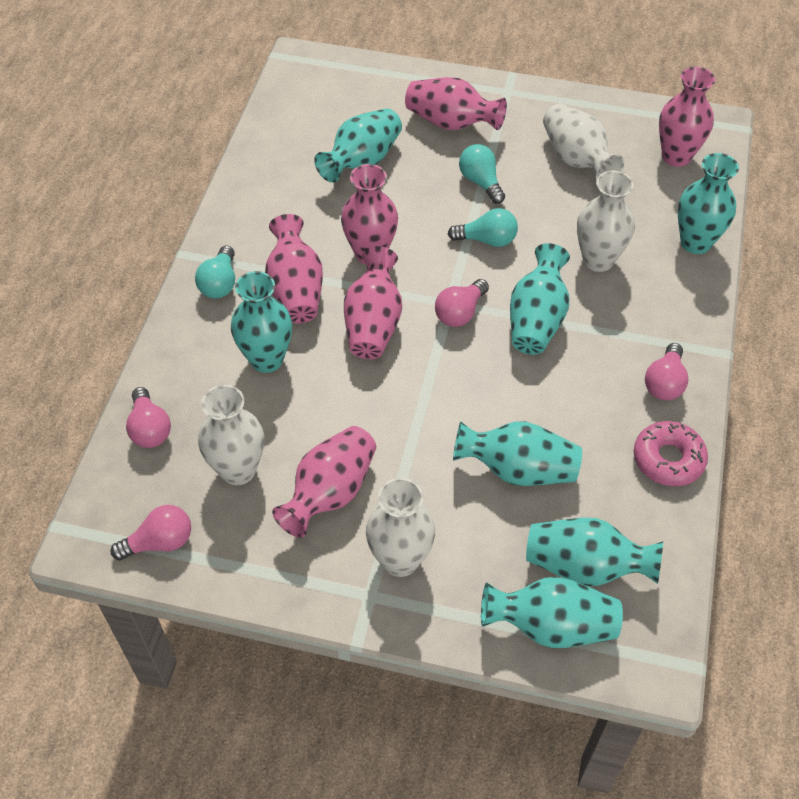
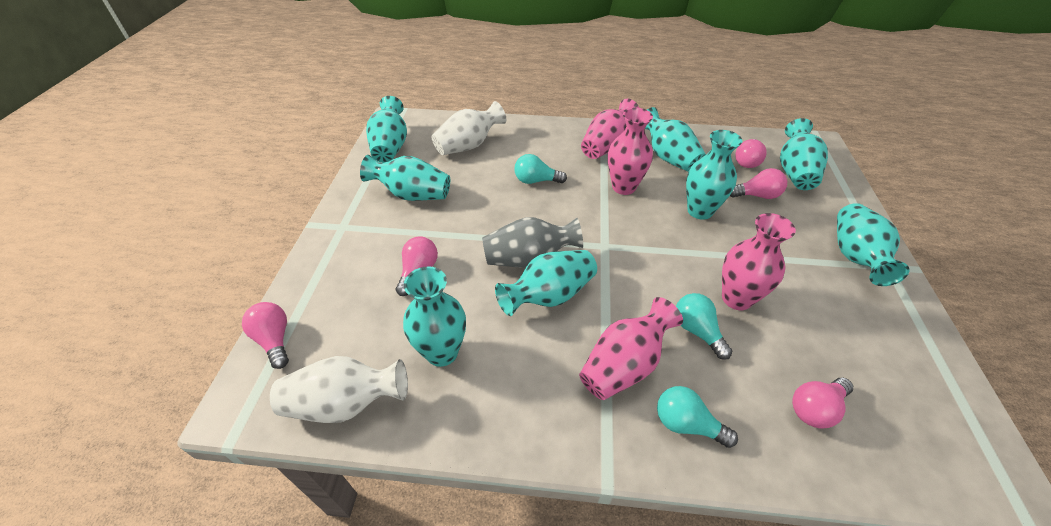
grey vase: 0 -> 1
pink donut: 1 -> 0
pink light bulb: 4 -> 5
pink vase: 6 -> 4
turquoise vase: 7 -> 8
white vase: 4 -> 2

